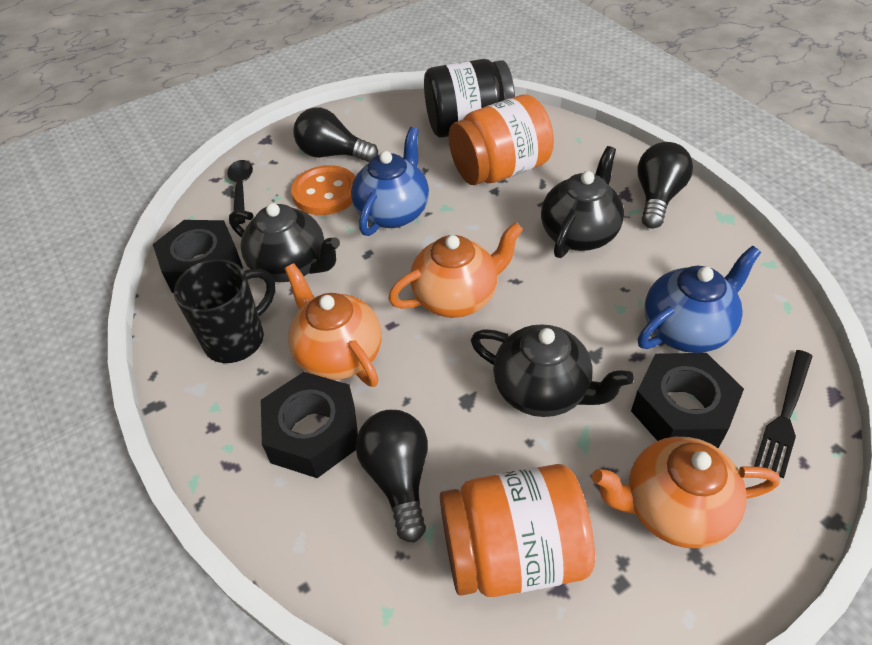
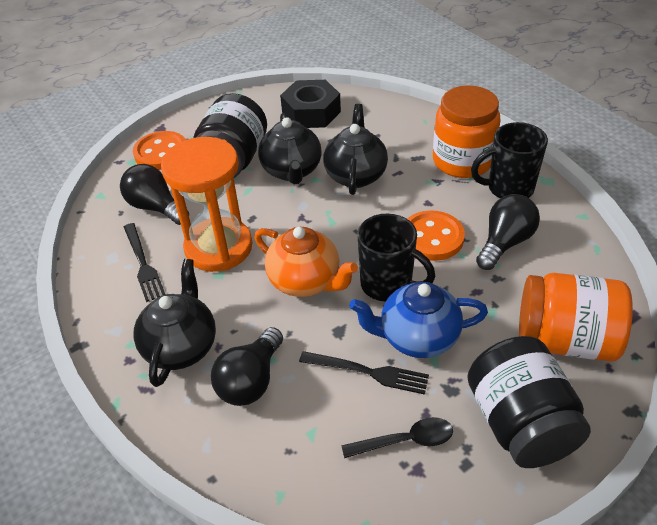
black fork: 1 -> 2
black jar: 1 -> 2
black mug: 1 -> 2
black nut: 3 -> 1
blue teapot: 2 -> 1
orange button: 1 -> 2
orange hourglass: 0 -> 1
orange teapot: 3 -> 1

